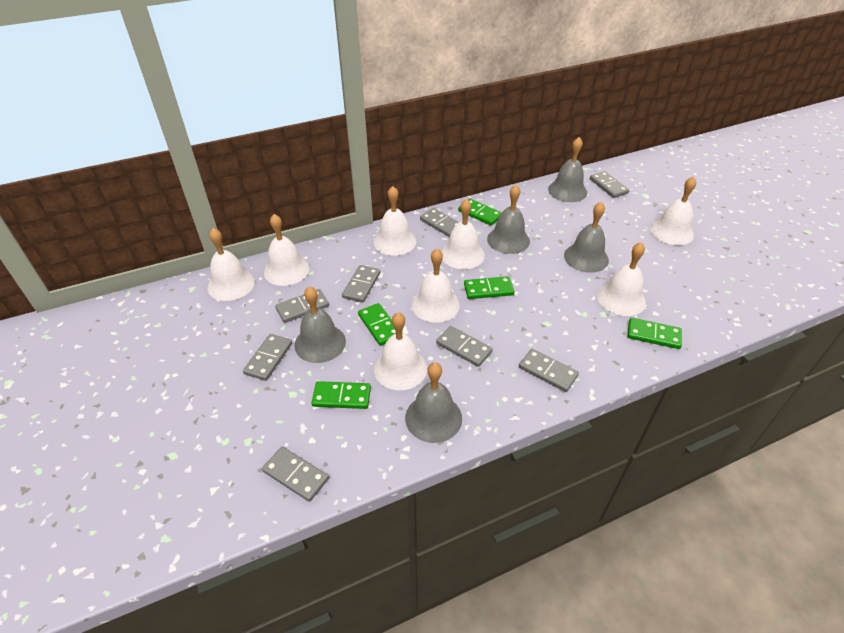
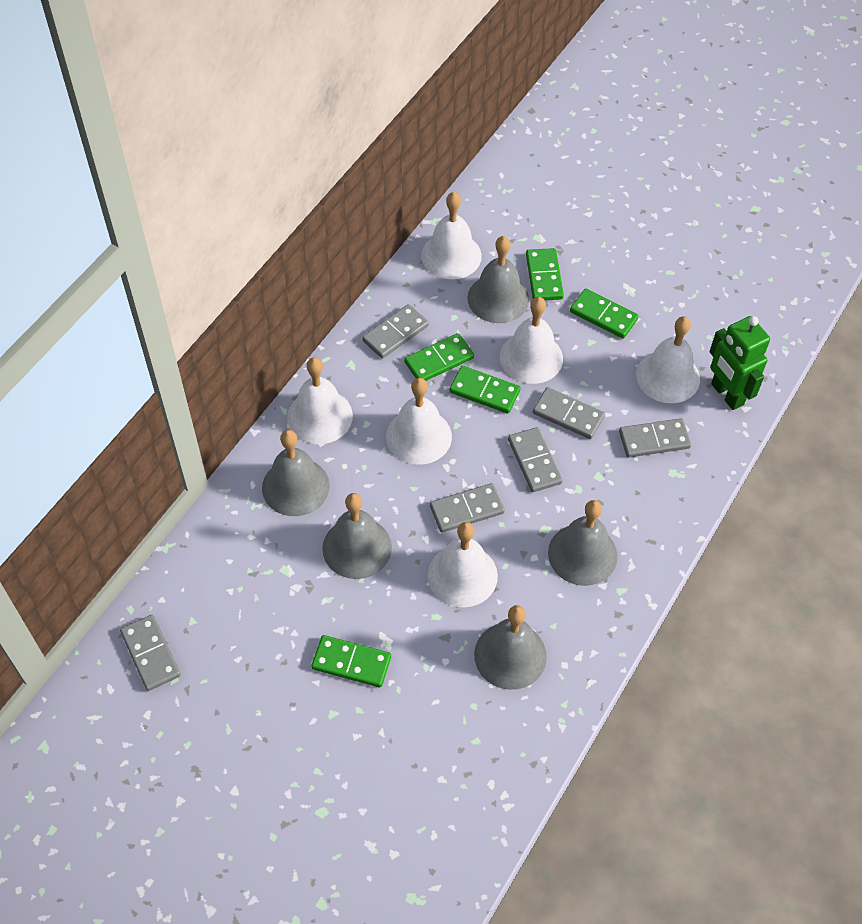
green robot: 0 -> 1
grey domino: 8 -> 6
white bell: 8 -> 6

